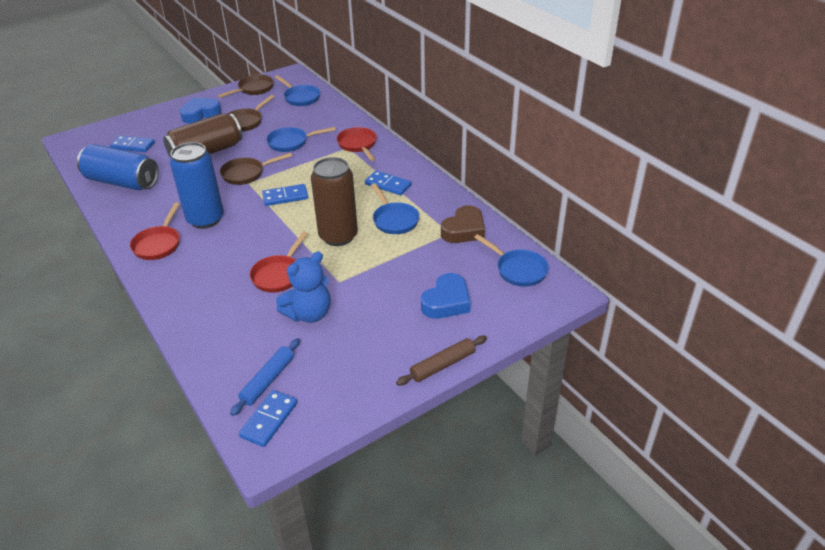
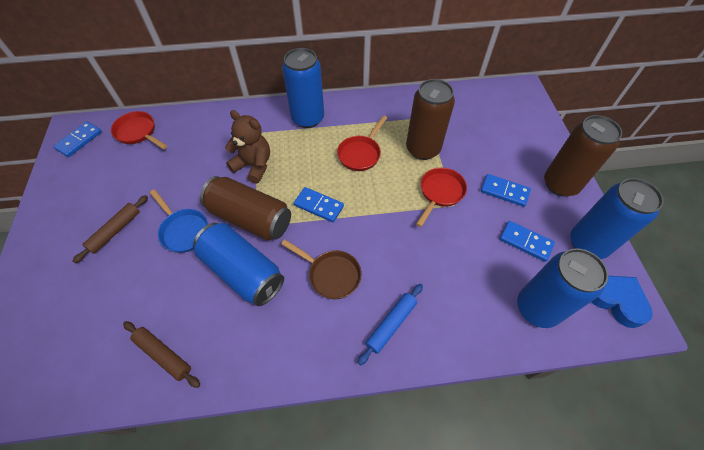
blue can: 2 -> 4
blue heart: 2 -> 1
blue pan: 4 -> 1
blue teddy bear: 1 -> 0
brown can: 2 -> 3
brown heart: 1 -> 0
brown pan: 3 -> 1
brown rolling pin: 1 -> 2
brown teddy bear: 0 -> 1

